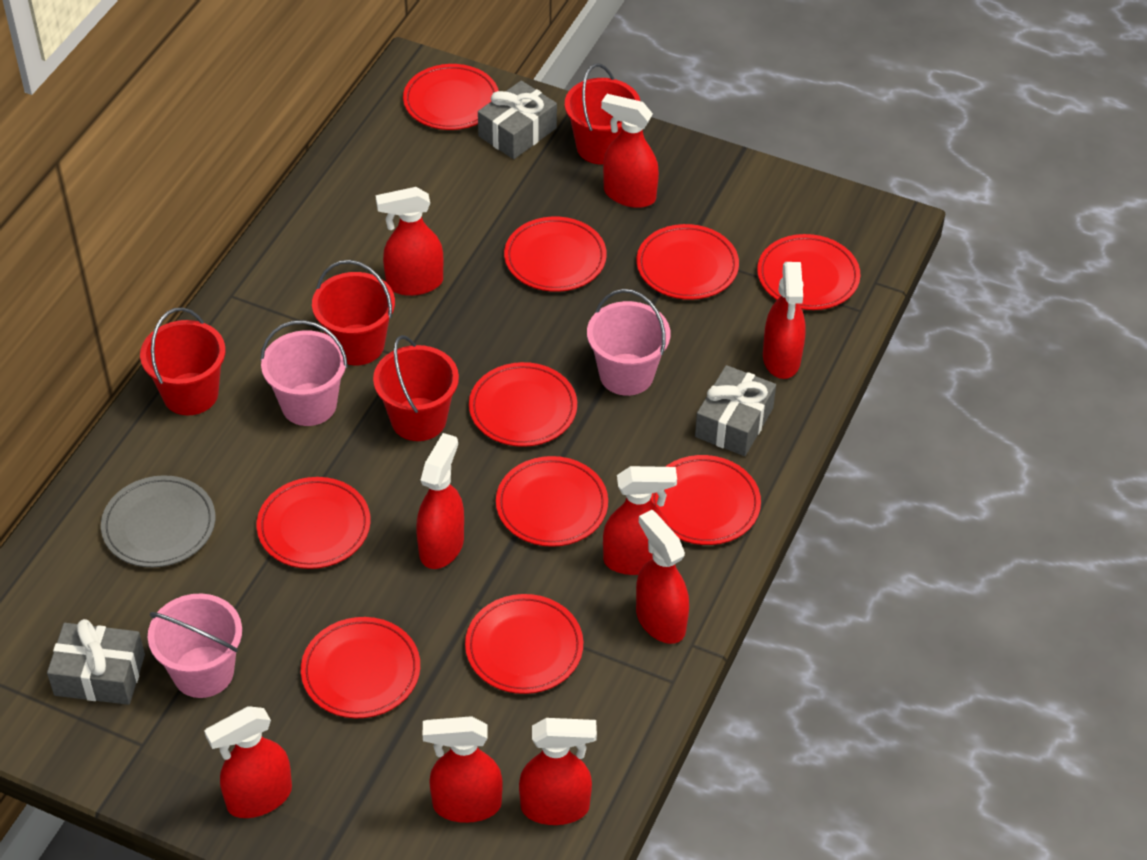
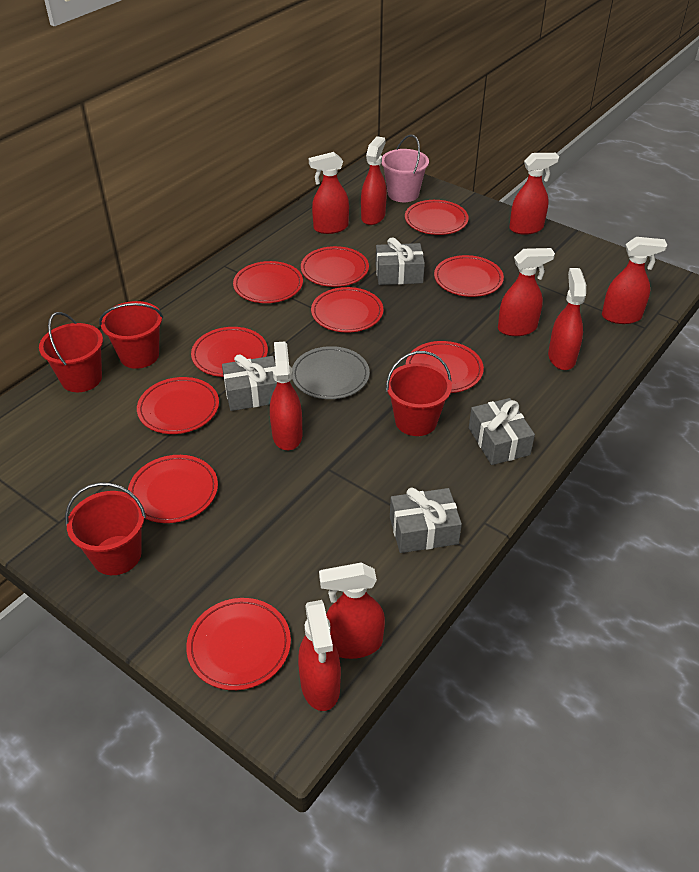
grey gift: 3 -> 4
pink bucket: 3 -> 1

